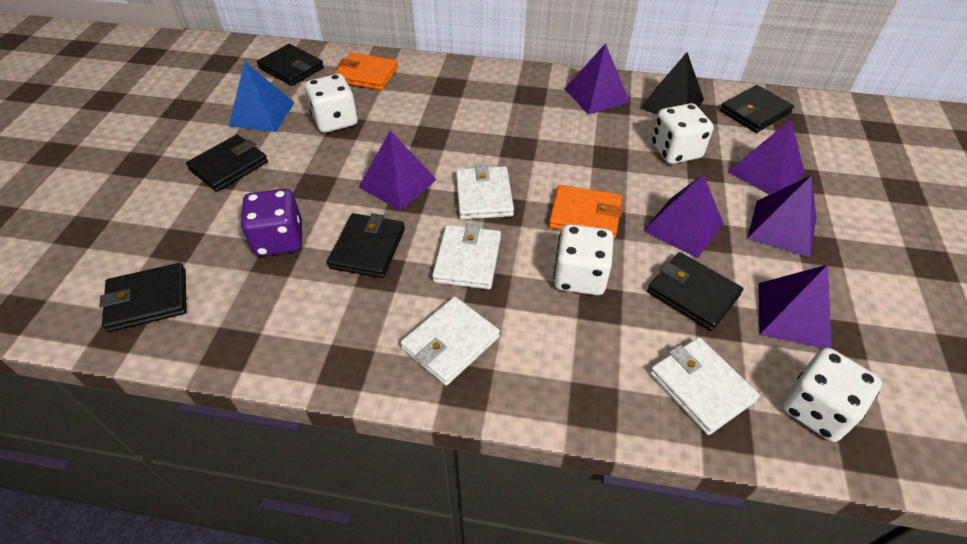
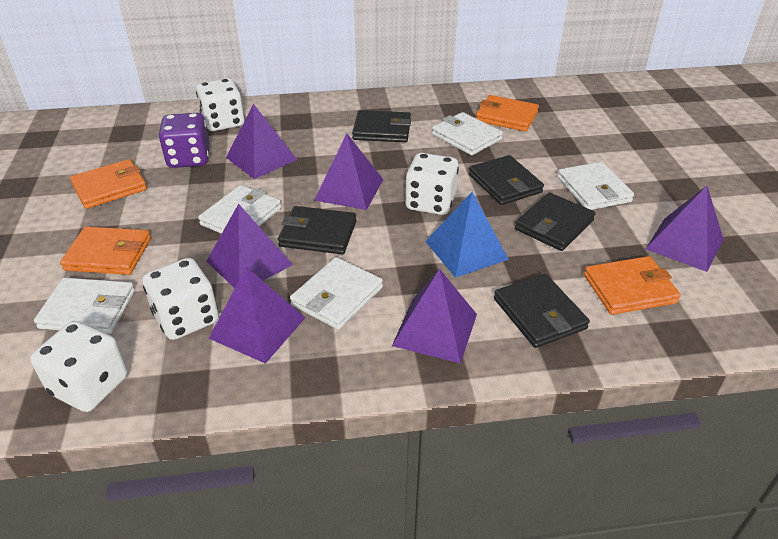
black pyramid: 1 -> 0
black wallet: 6 -> 5
orange wallet: 2 -> 4
white wallet: 4 -> 5

